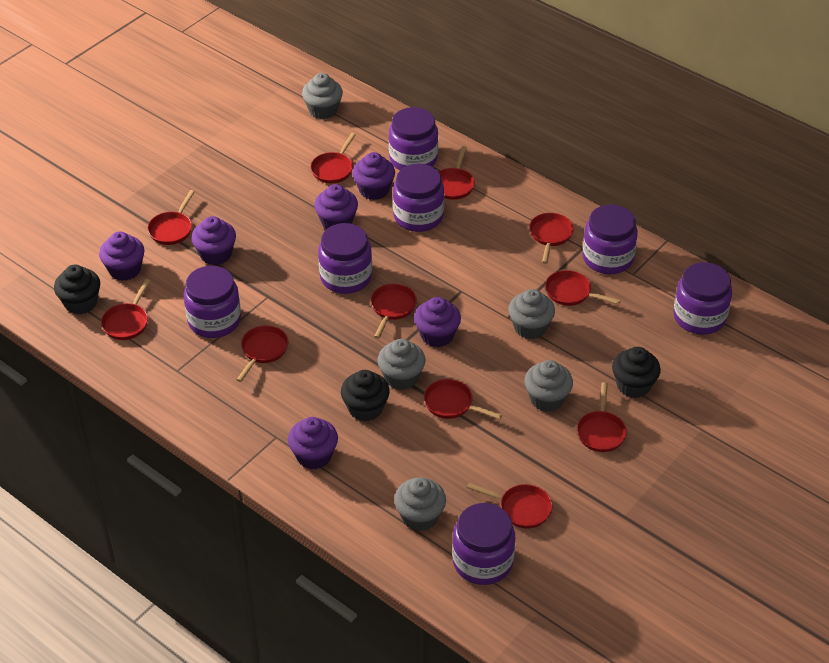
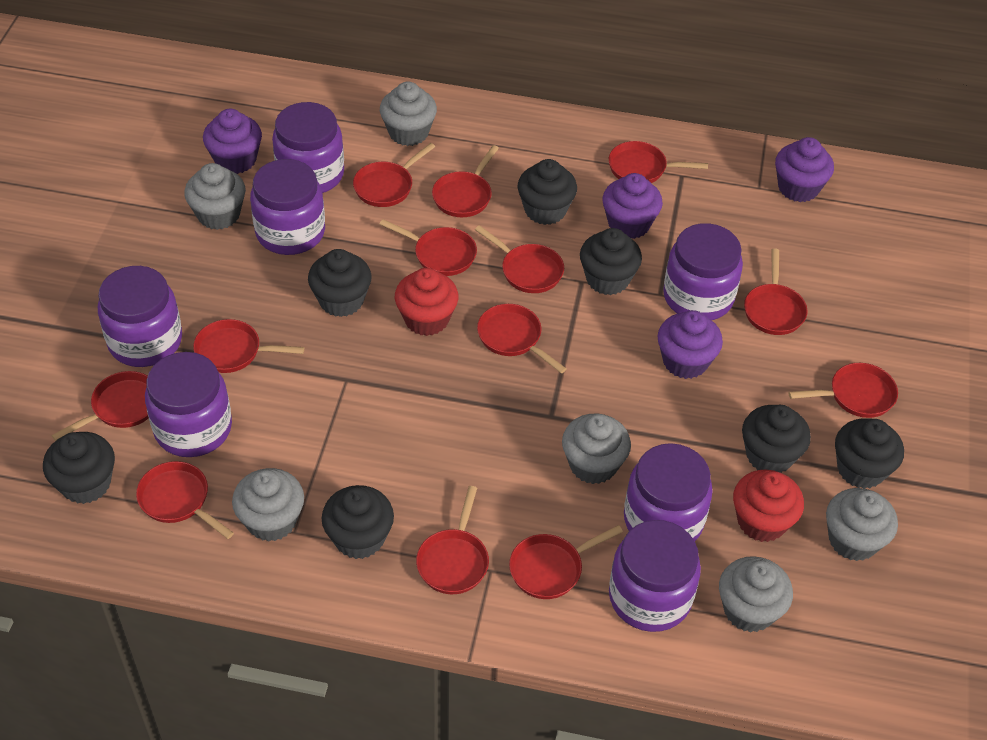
black cupcake: 3 -> 7
grey cupcake: 5 -> 6
purple cupcake: 6 -> 4
red cupcake: 0 -> 2
red pan: 11 -> 13

